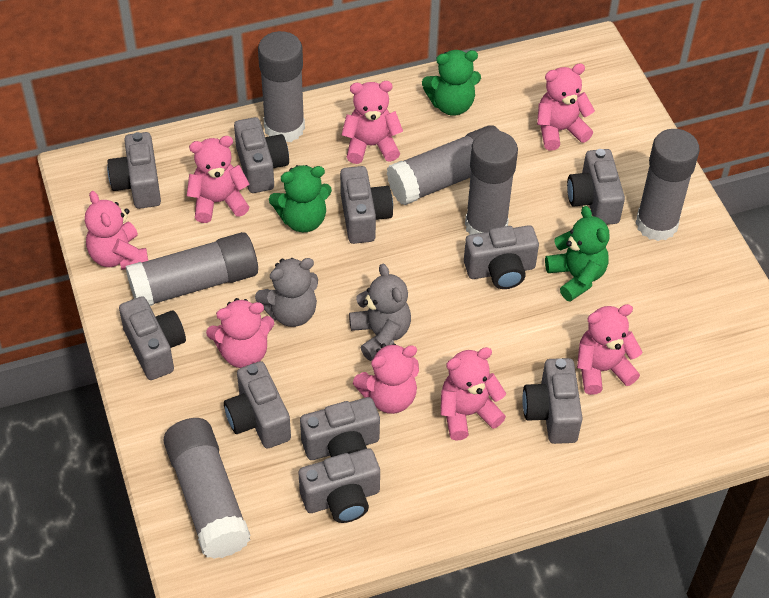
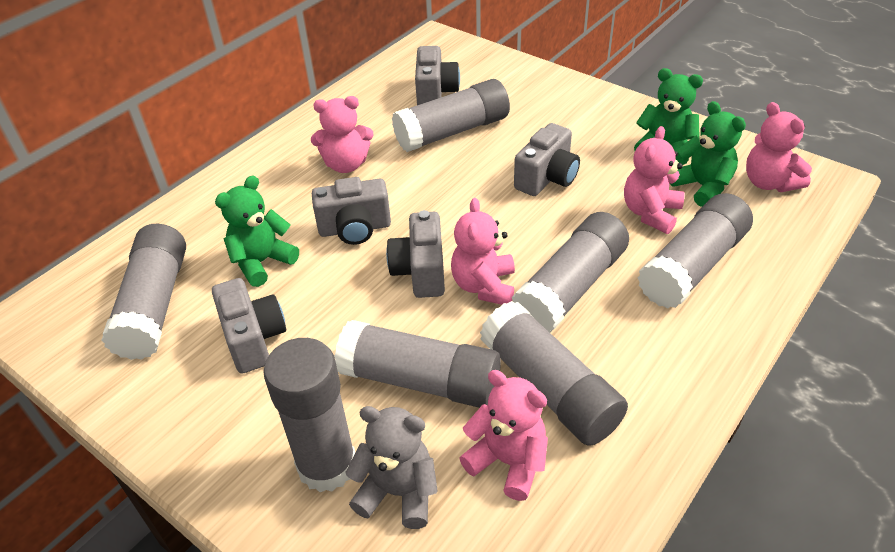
grey camera: 10 -> 5
grey glue stick: 6 -> 7
grey teddy bear: 2 -> 1
pink teddy bear: 8 -> 5

